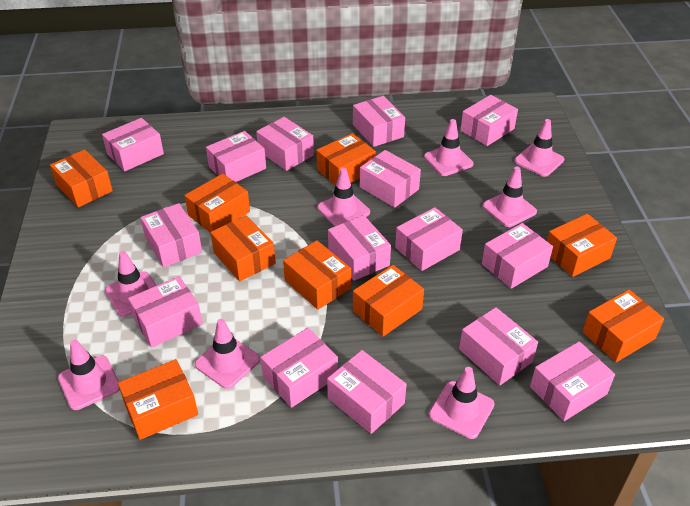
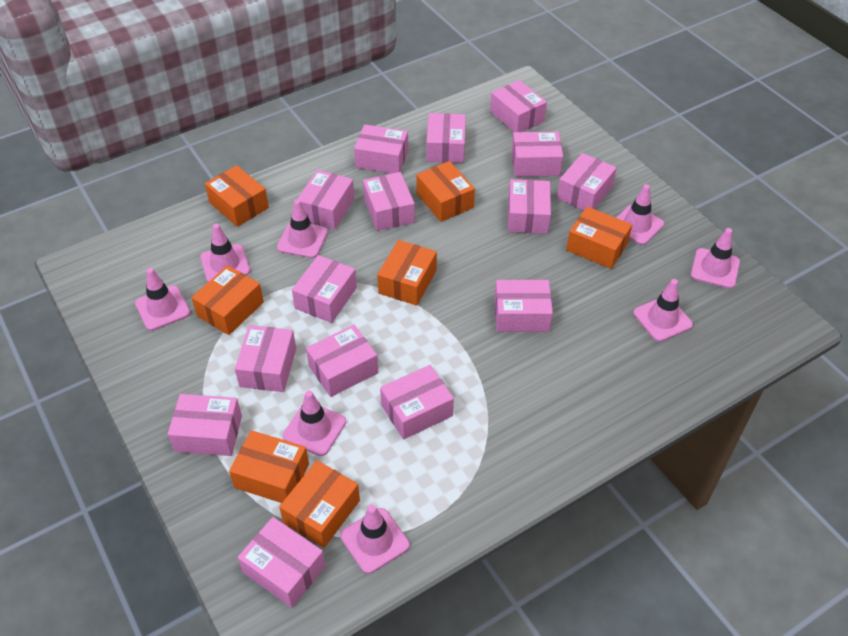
orange box: 9 -> 7

